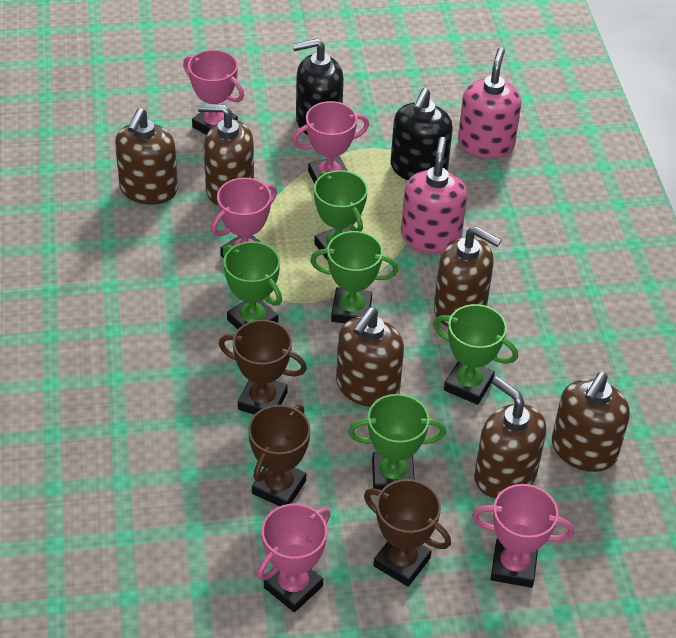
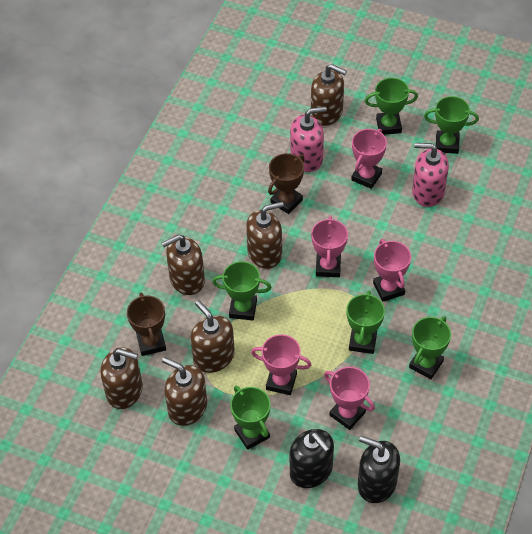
brown trophy: 3 -> 2
green trophy: 5 -> 6

